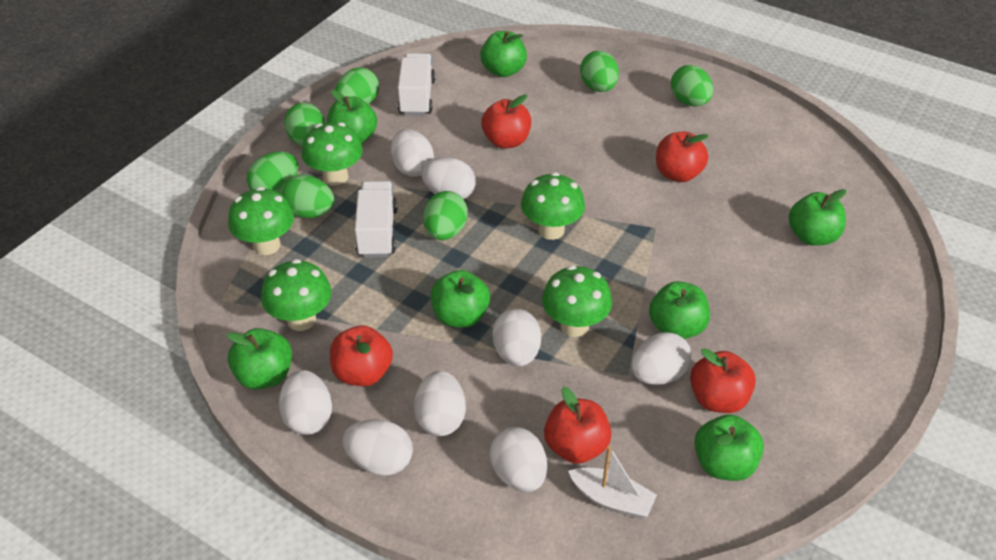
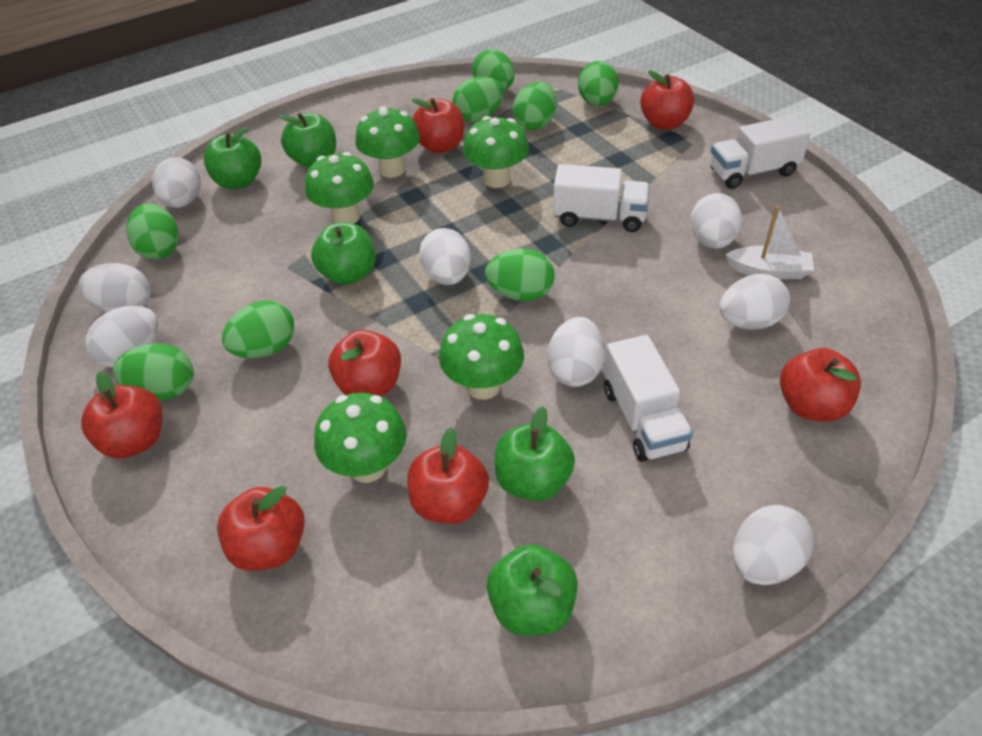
green apple: 7 -> 5
green egg: 7 -> 8
red apple: 5 -> 7
white truck: 2 -> 3

